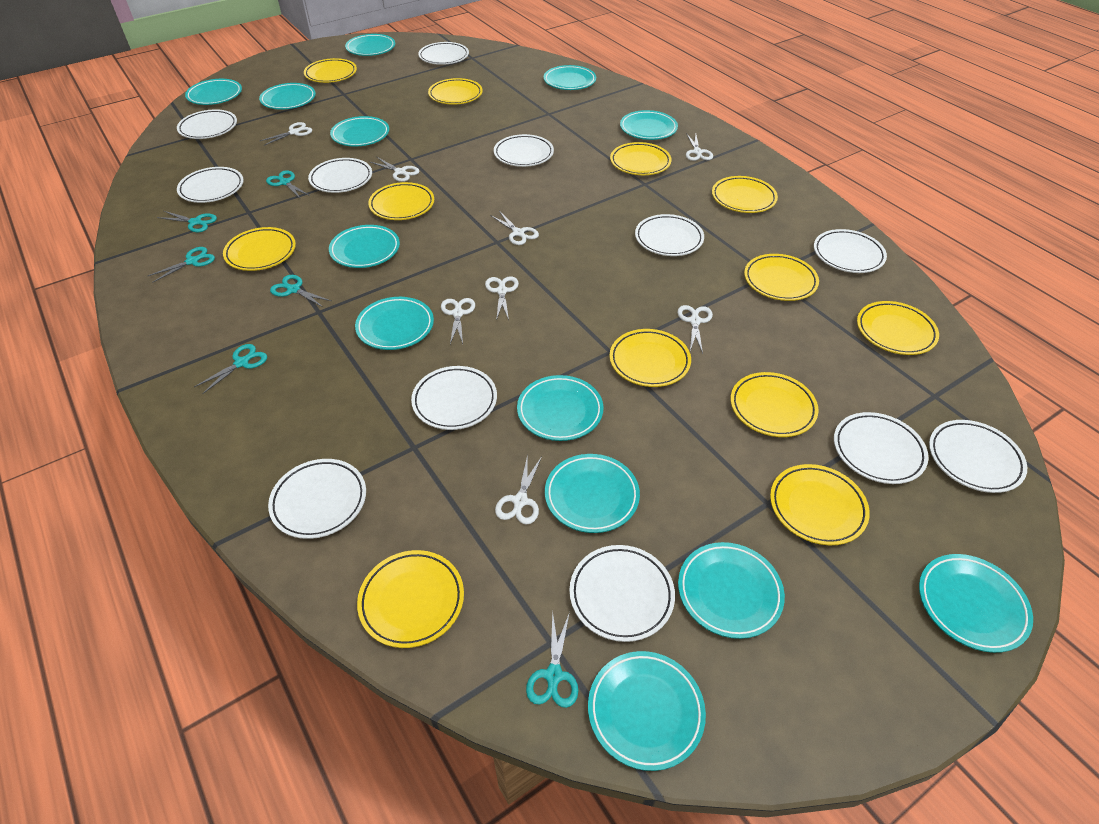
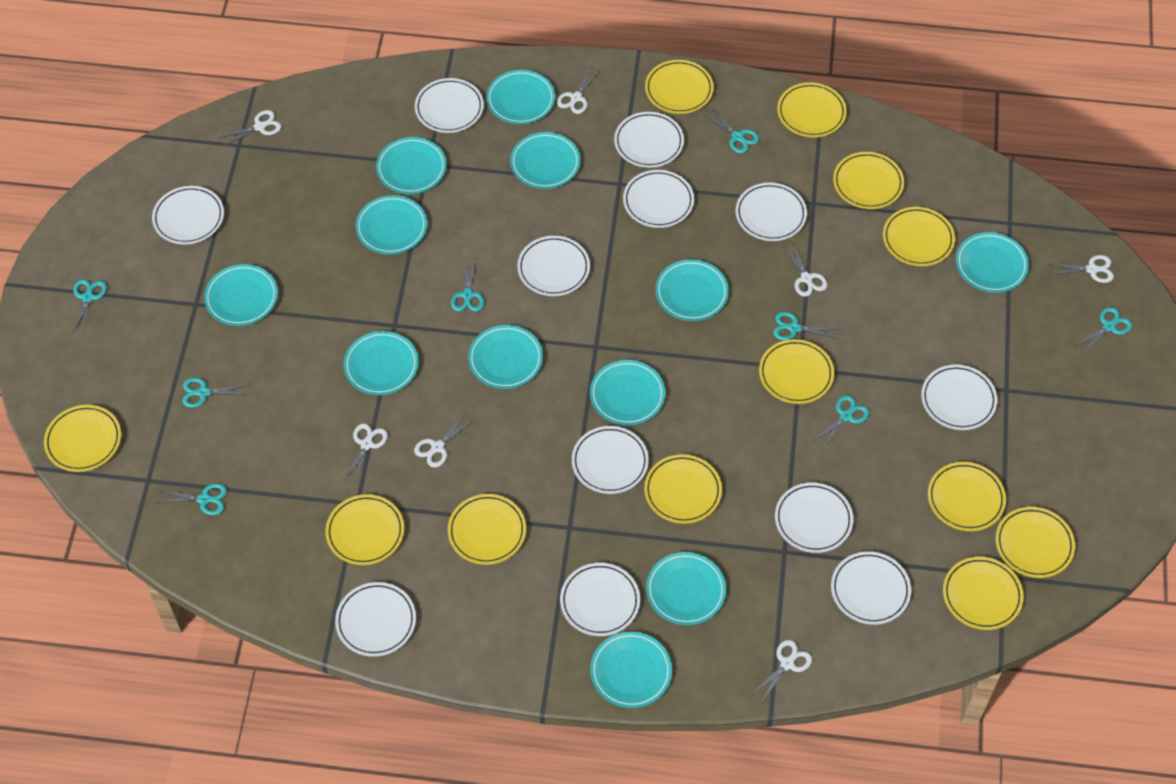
turquoise plate: 13 -> 12
turquoise scissors: 6 -> 8
white scissors: 8 -> 7

